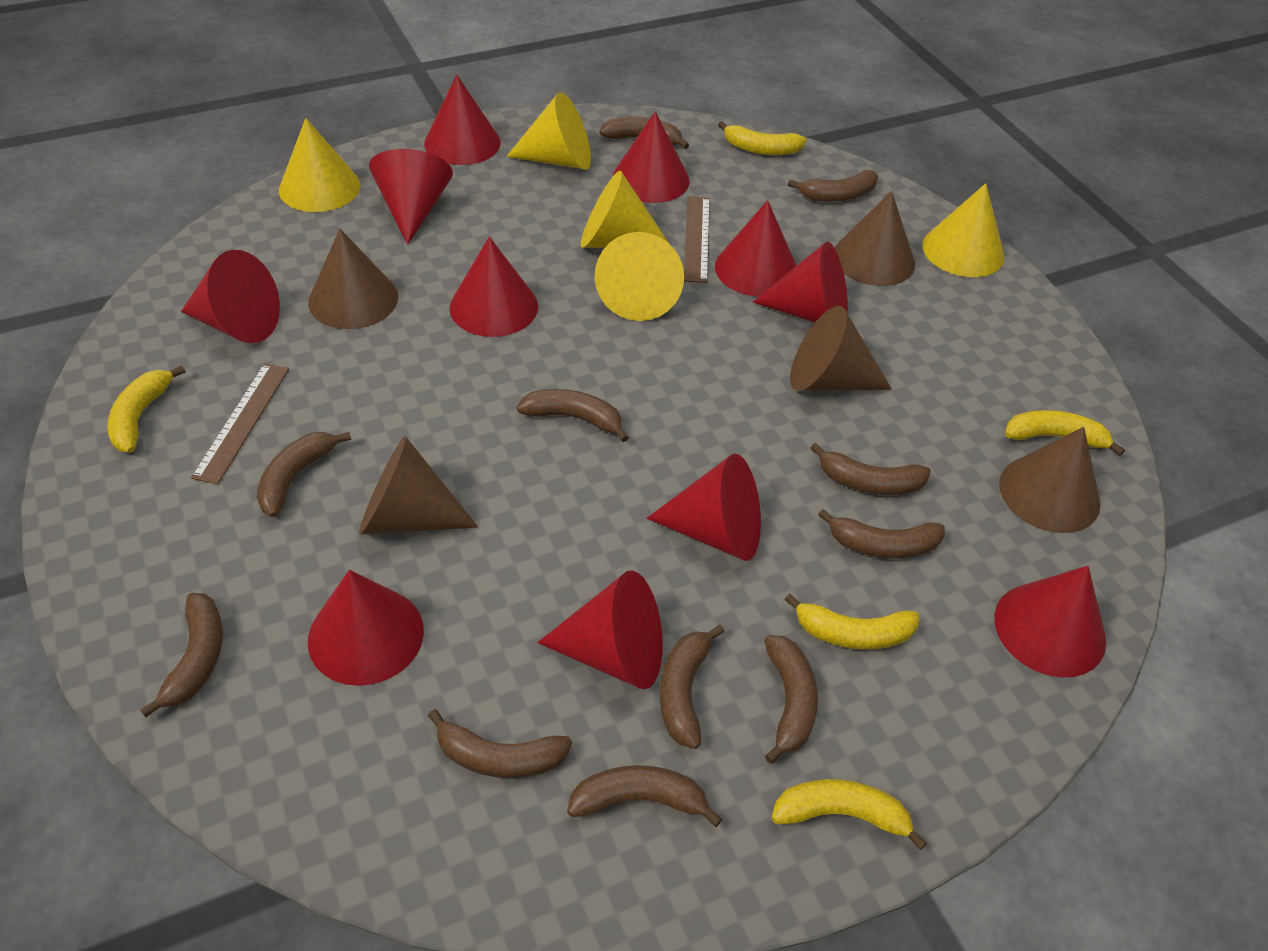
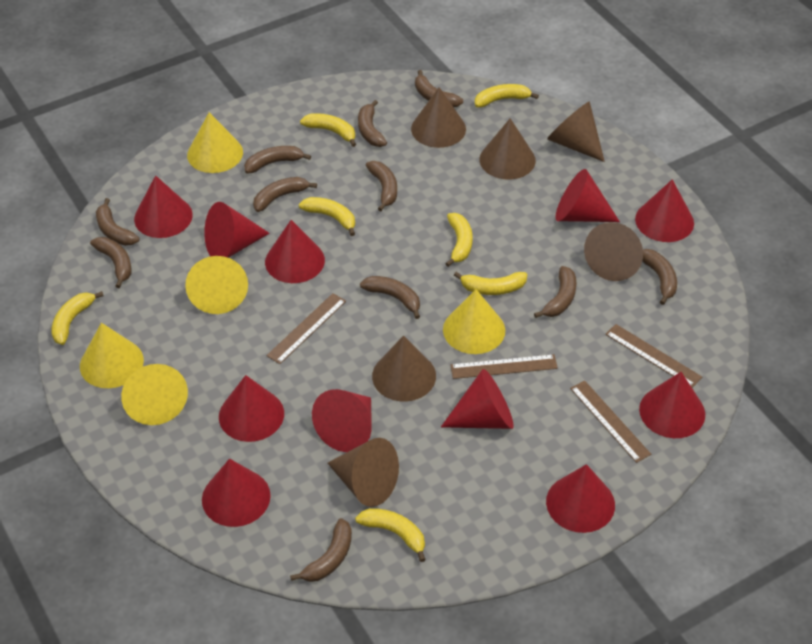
brown cone: 5 -> 6
brown ruler: 2 -> 4
yellow banana: 5 -> 7

